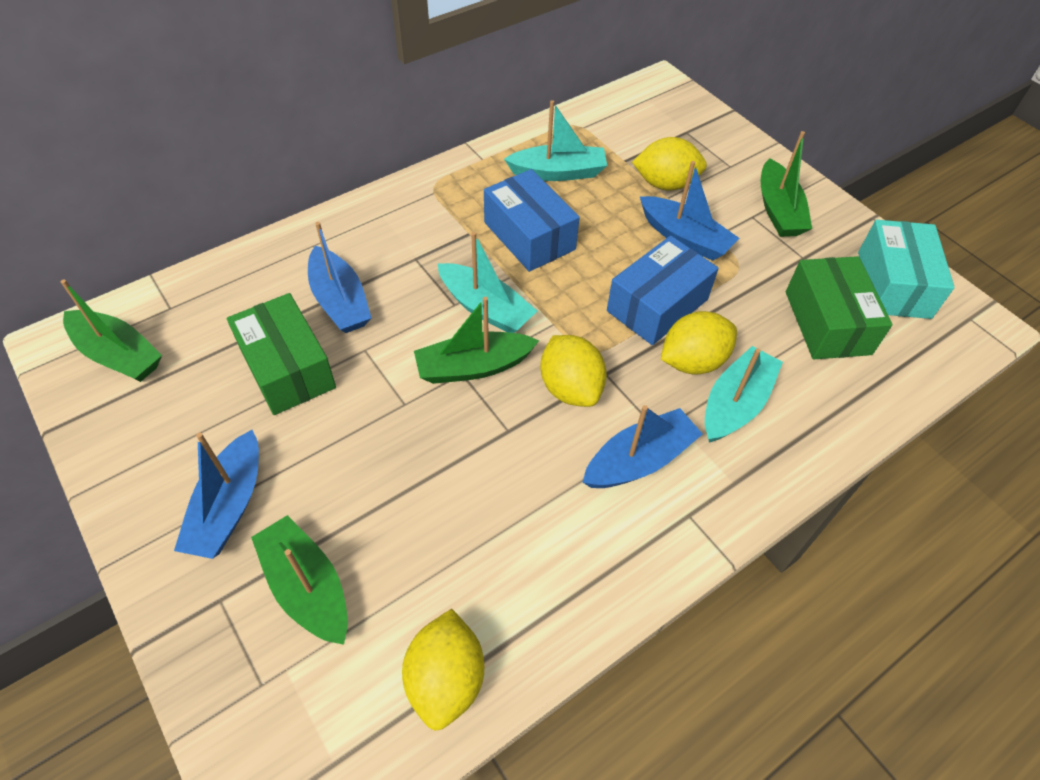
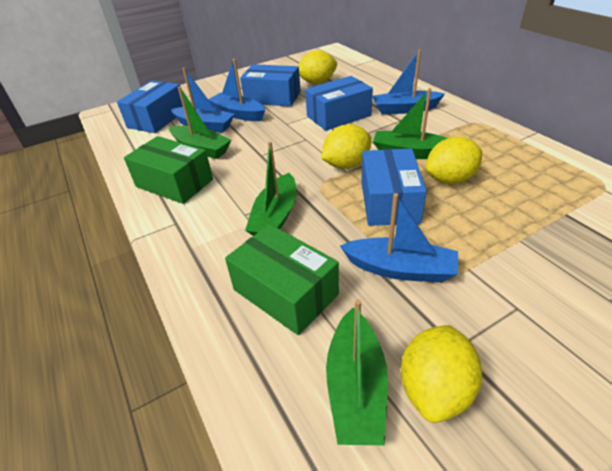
blue box: 2 -> 4
turquoise boat: 3 -> 0
turquoise box: 1 -> 0

